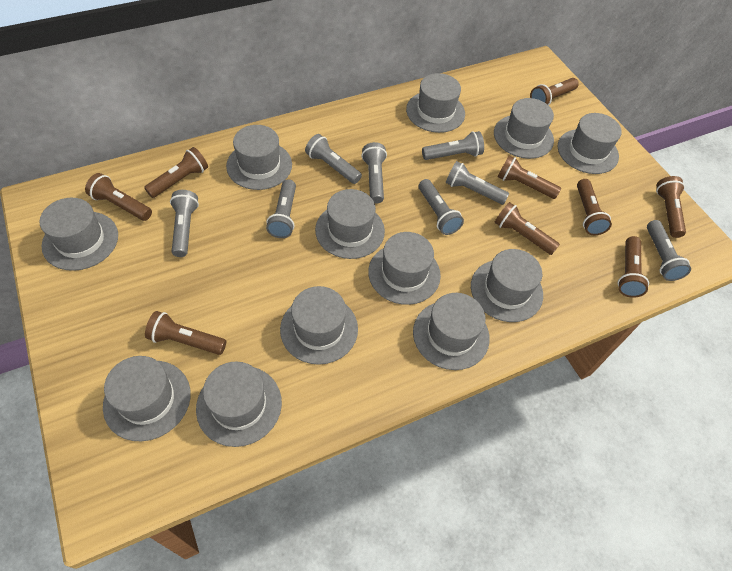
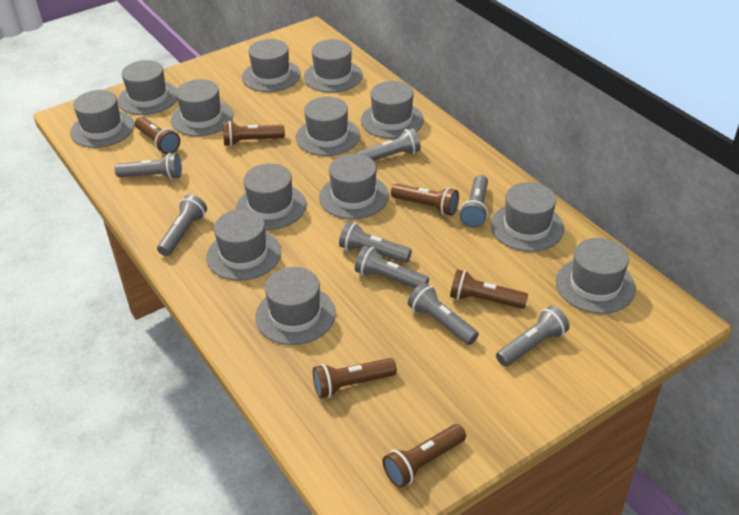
brown flashlight: 9 -> 6
grey hat: 12 -> 13

